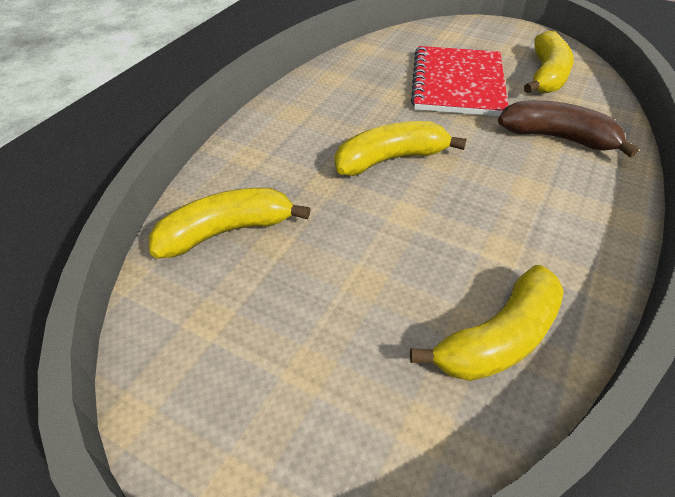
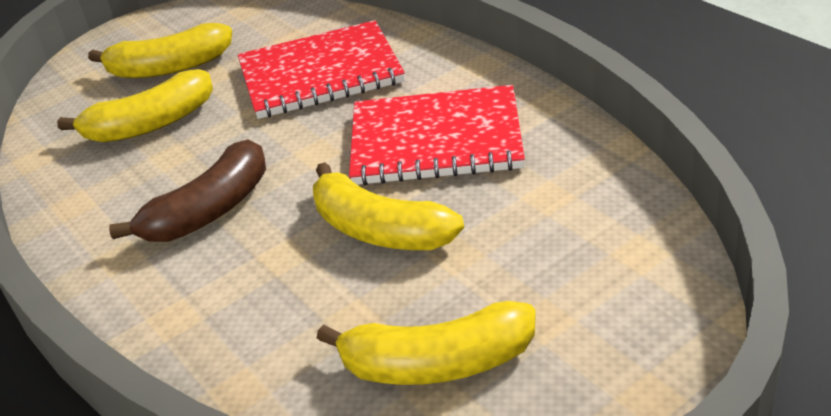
red notebook: 1 -> 2

